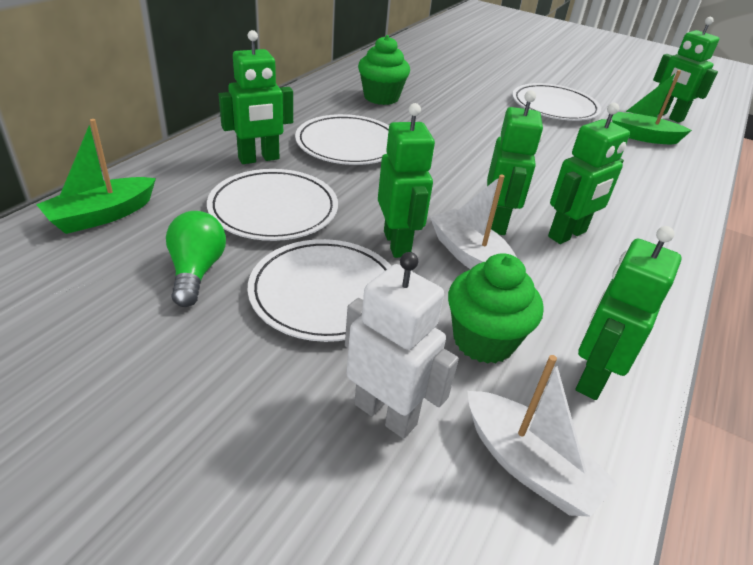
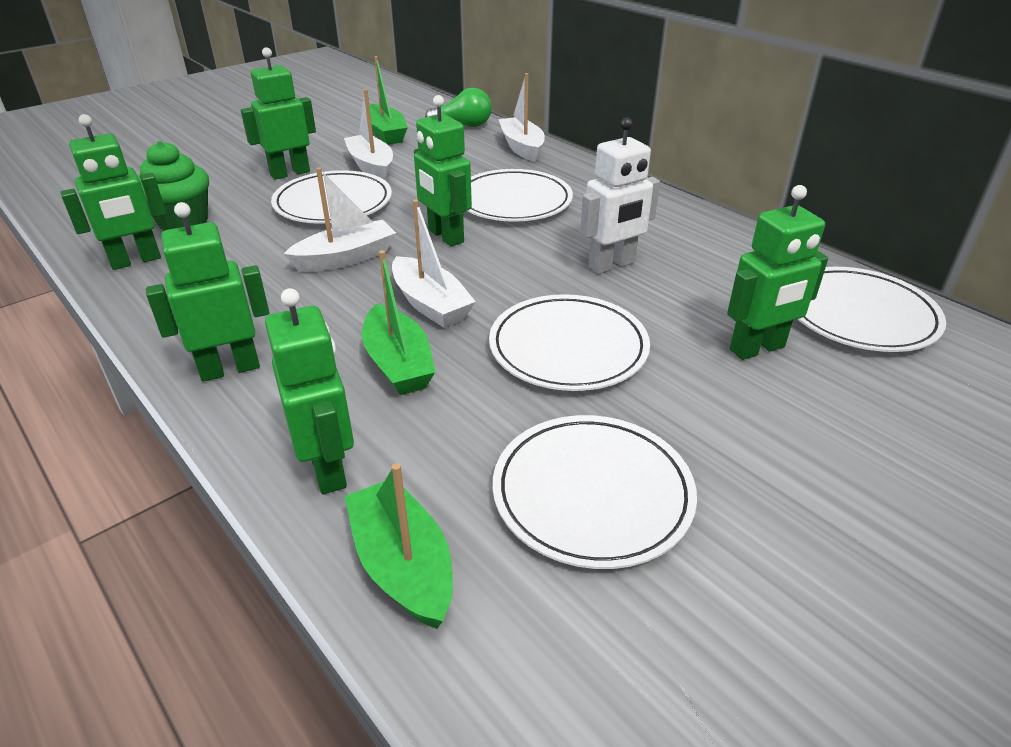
green boat: 2 -> 3
green cupcake: 2 -> 1
white boat: 2 -> 4
white plate: 4 -> 5

